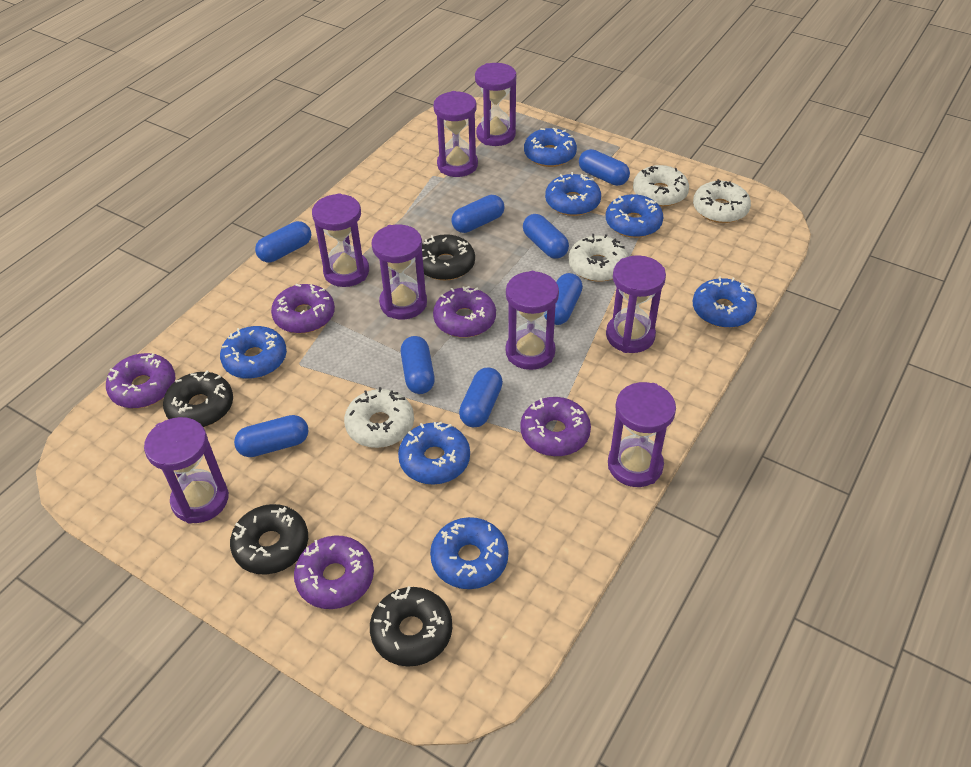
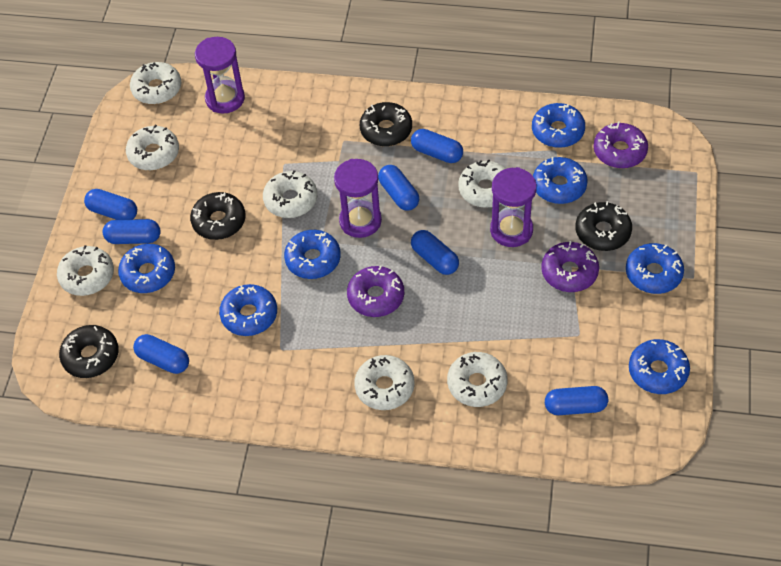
blue capsule: 8 -> 7
purple donut: 5 -> 3
purple hourglass: 8 -> 3
white donut: 4 -> 7

